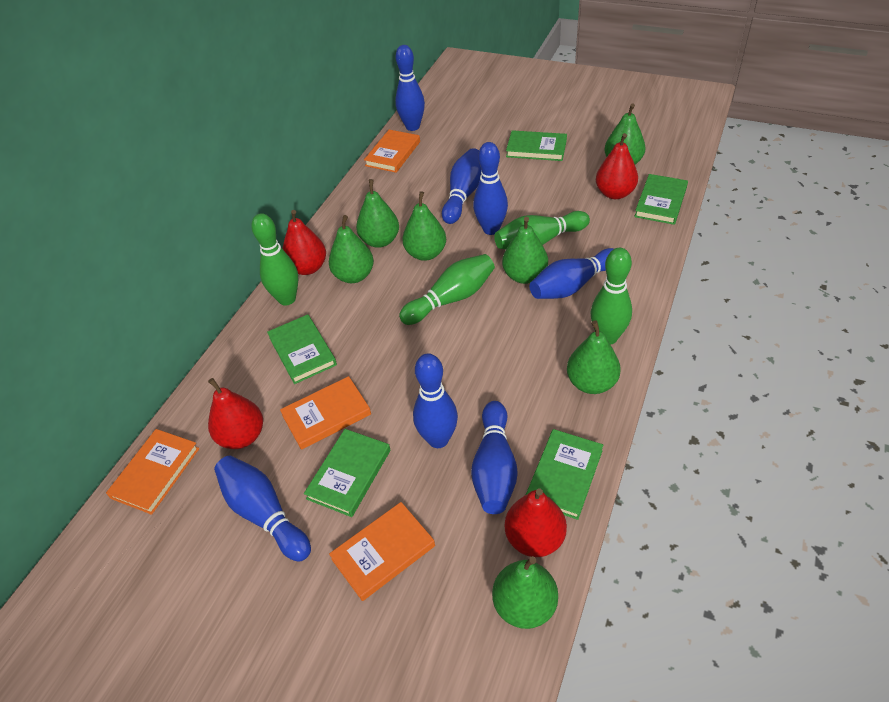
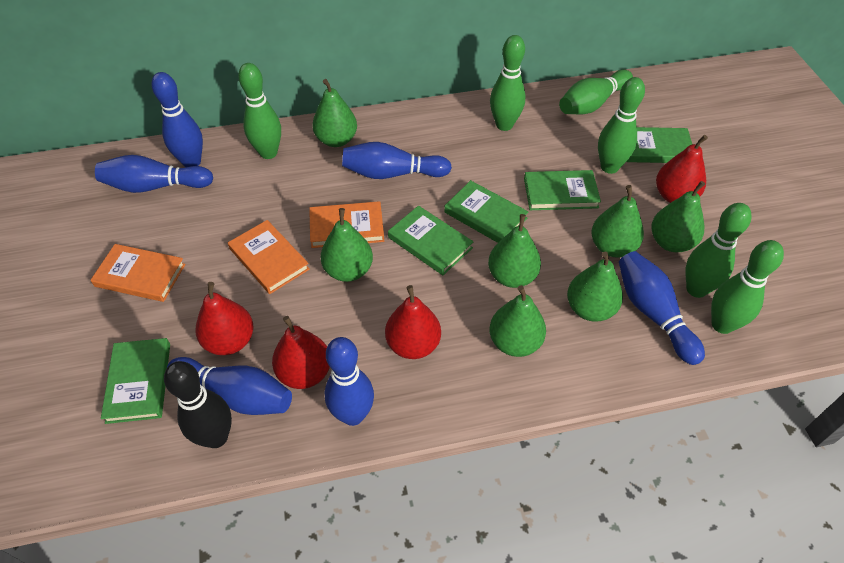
black bowling pin: 0 -> 1
blue bowling pin: 7 -> 6
green bowling pin: 4 -> 6
orange book: 4 -> 3

